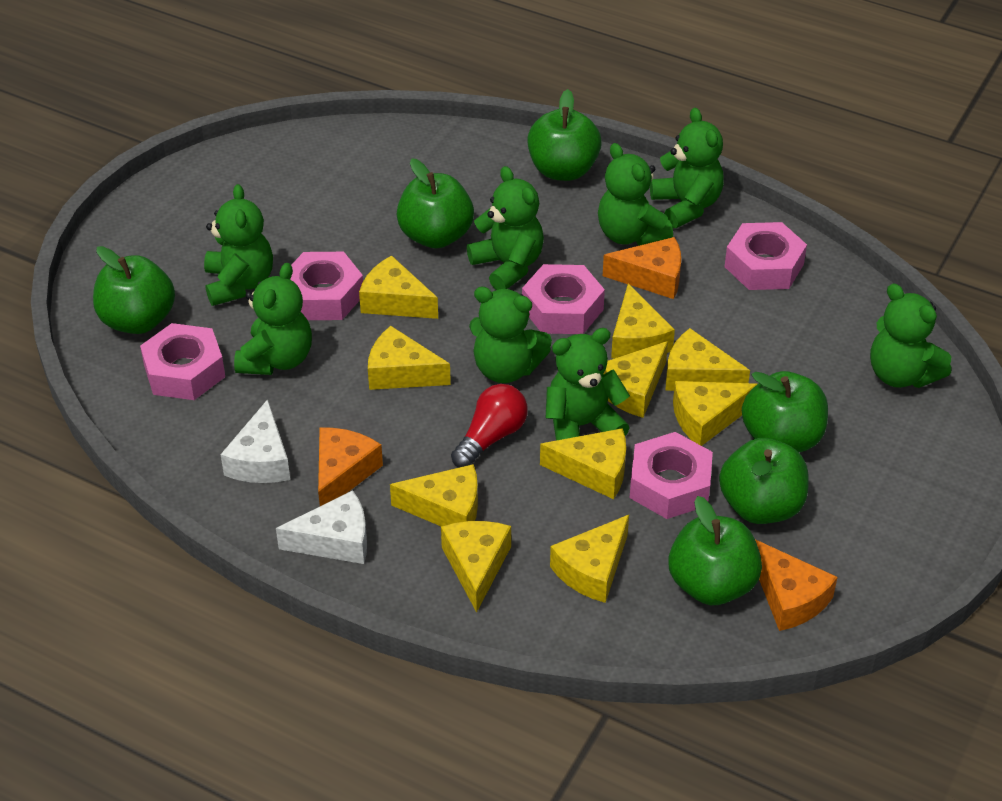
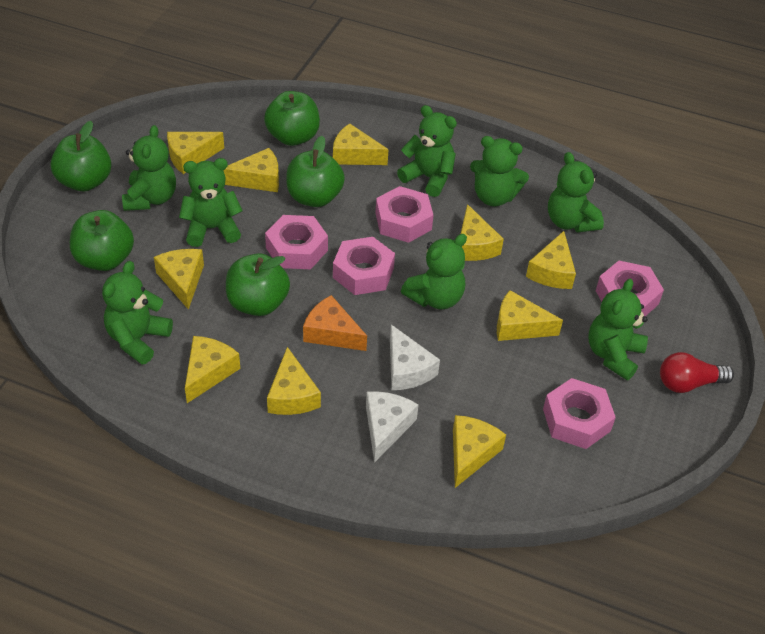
green apple: 6 -> 5
orange cheese: 3 -> 1

